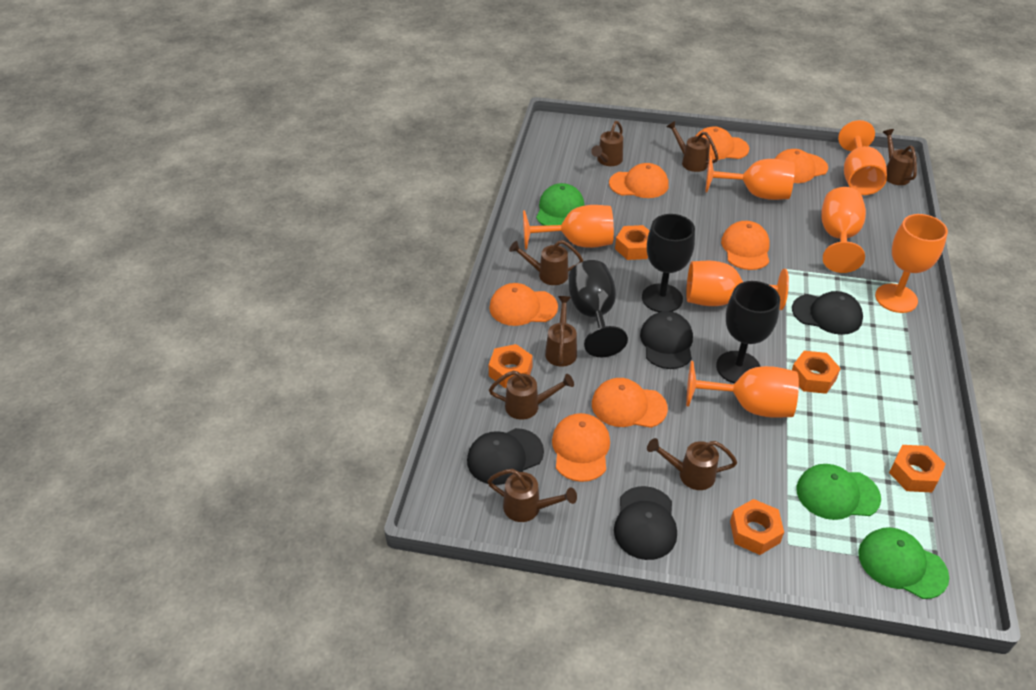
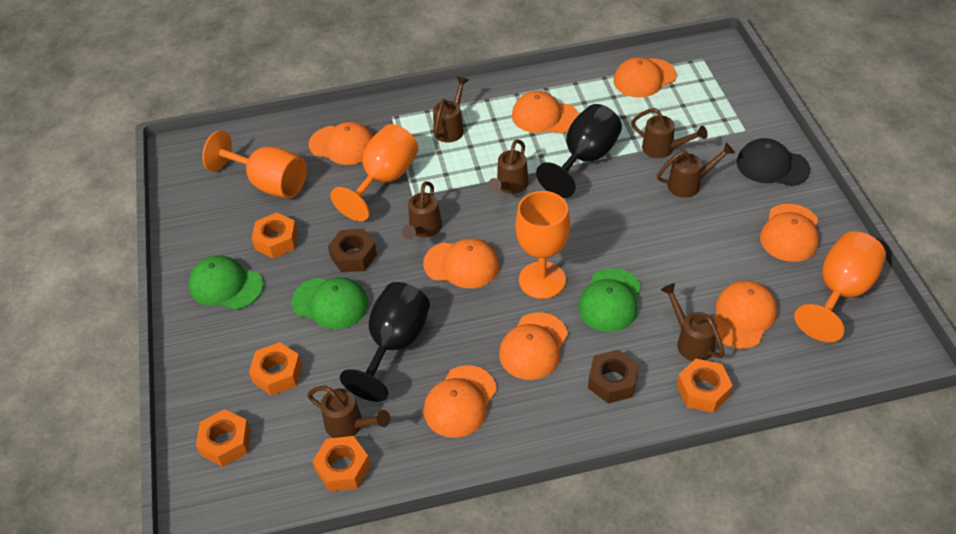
black cap: 4 -> 1
black goblet: 3 -> 2
brown nut: 0 -> 2
brown watering can: 8 -> 7
orange cap: 7 -> 8
orange goblet: 7 -> 4

